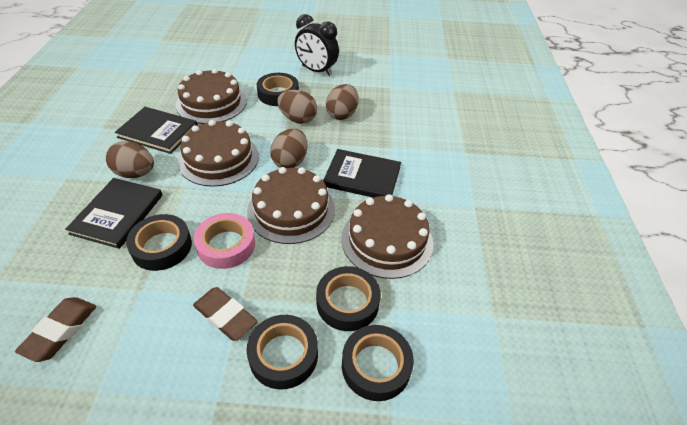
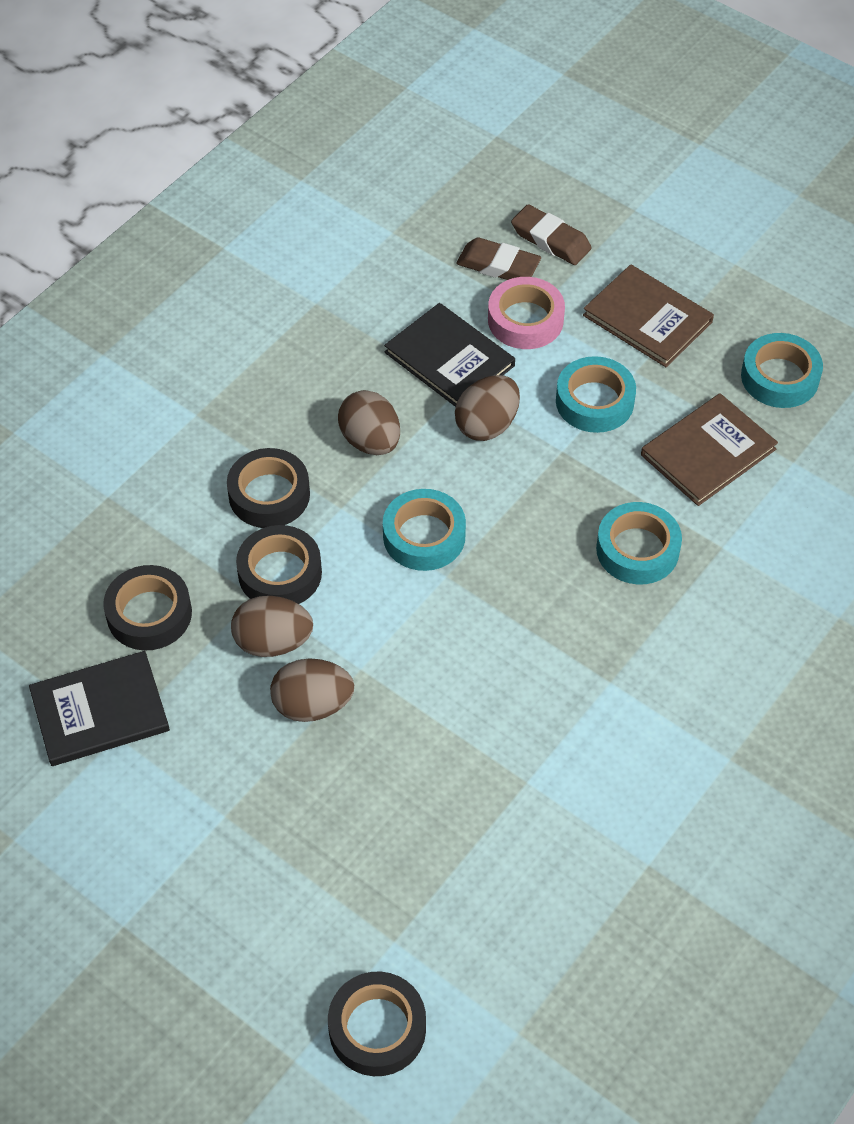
black book: 3 -> 2
black clock: 1 -> 0
black tape: 5 -> 4
brown book: 0 -> 2
brown cake: 4 -> 0
turquoise tape: 0 -> 4

